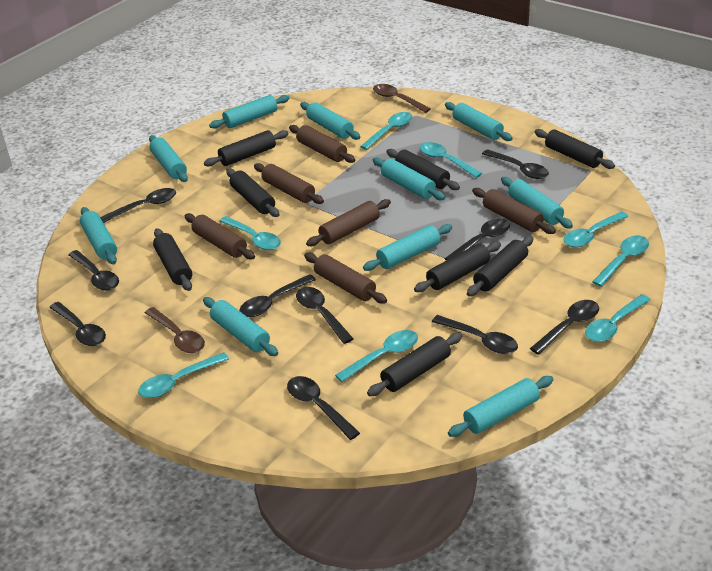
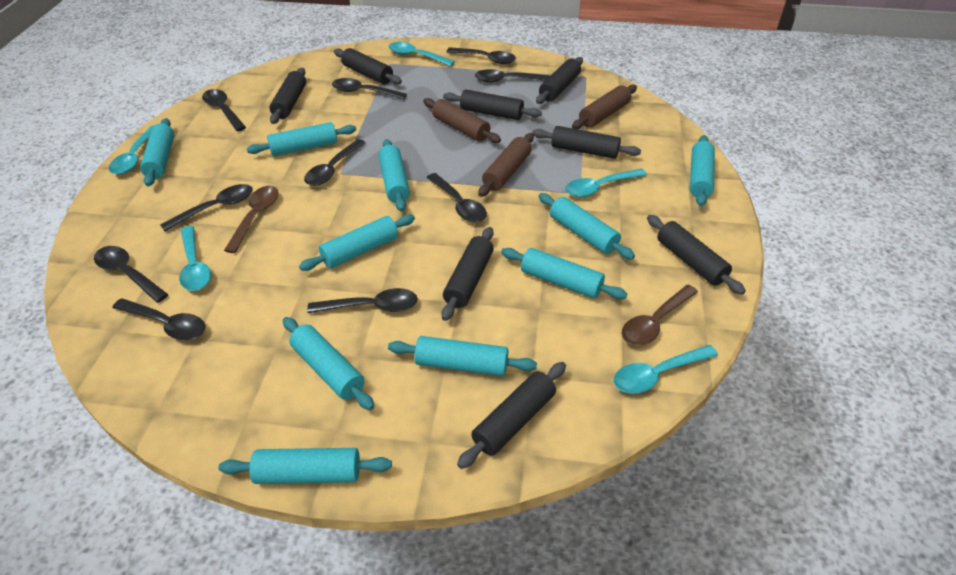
brown rolling pin: 6 -> 3
turquoise spoon: 8 -> 5

